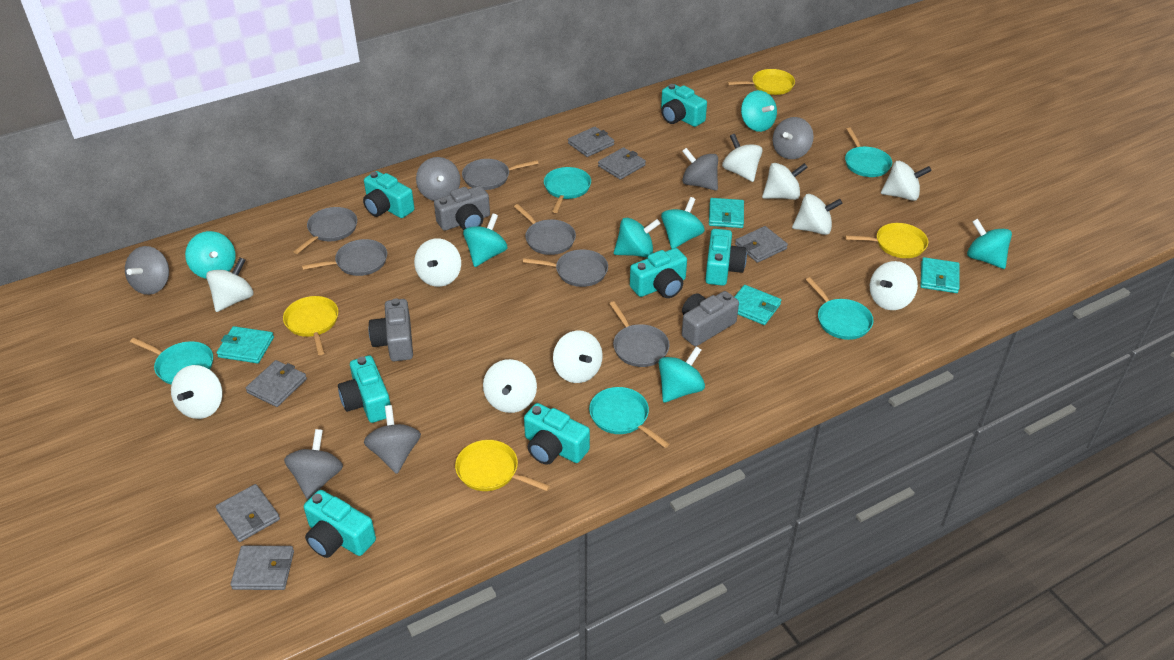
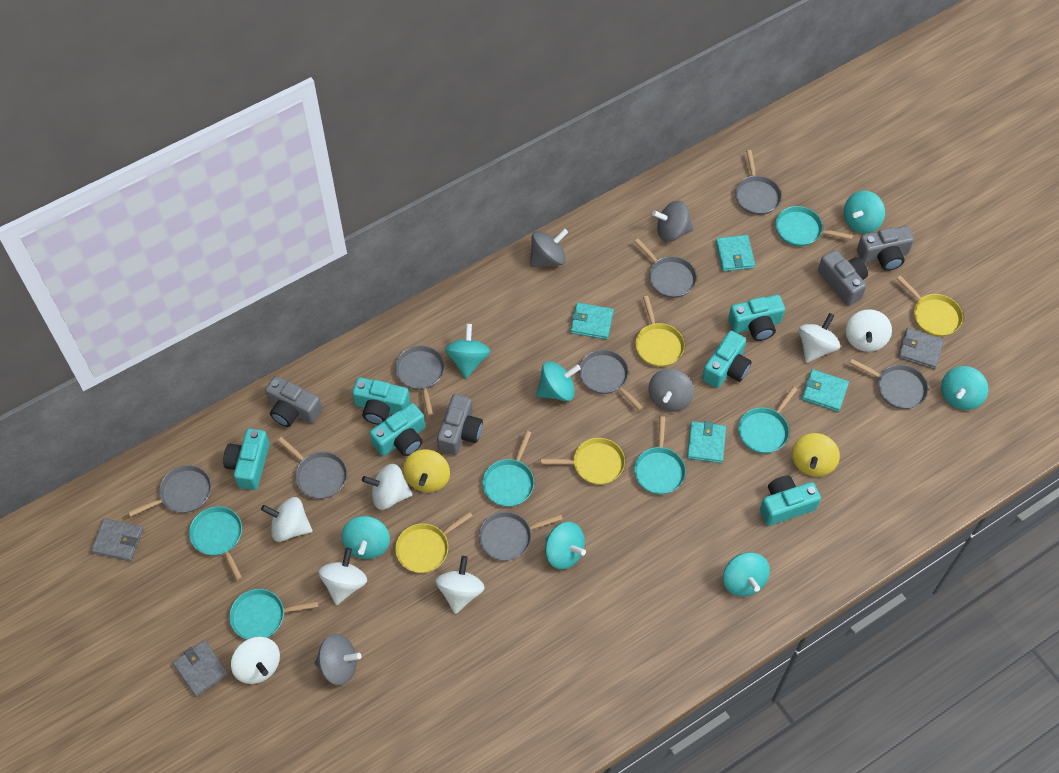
grey camera: 3 -> 4
grey pan: 6 -> 8
grey spinning top: 6 -> 4
grey wallet: 6 -> 3
turquoise camera: 7 -> 6
turquoise pan: 5 -> 6
white spinning top: 10 -> 7
yellow spinning top: 0 -> 2

